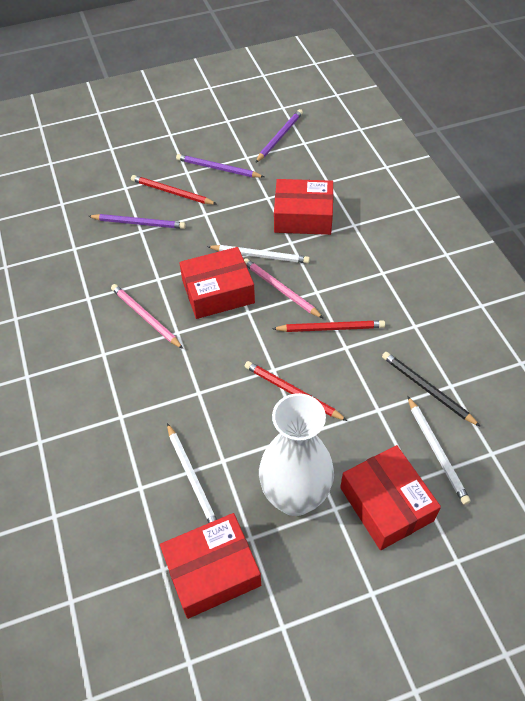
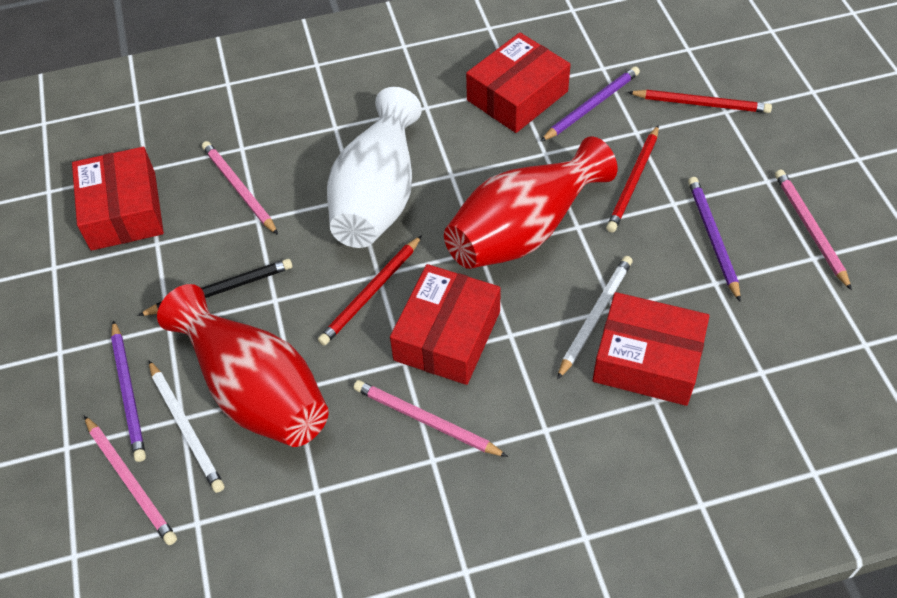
pink pencil: 2 -> 4
red vase: 0 -> 2
white pencil: 3 -> 2

